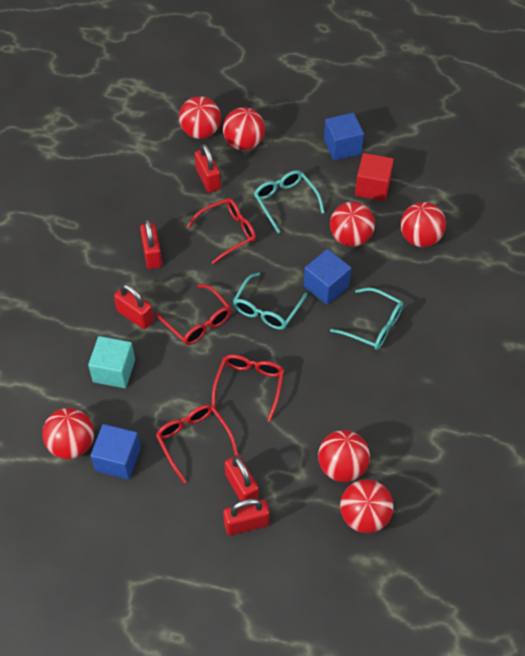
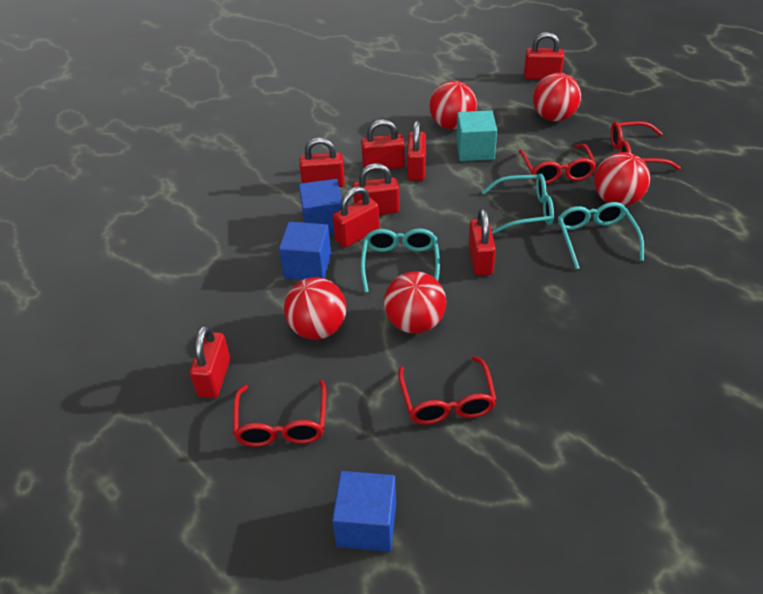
red ball: 7 -> 5
red cube: 1 -> 0
red padlock: 5 -> 8

